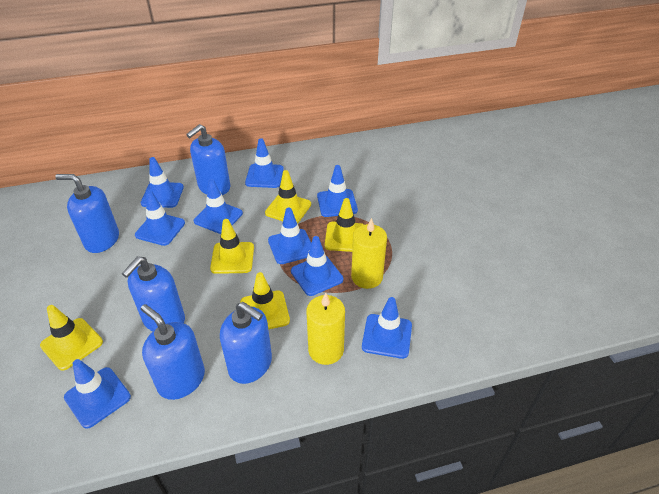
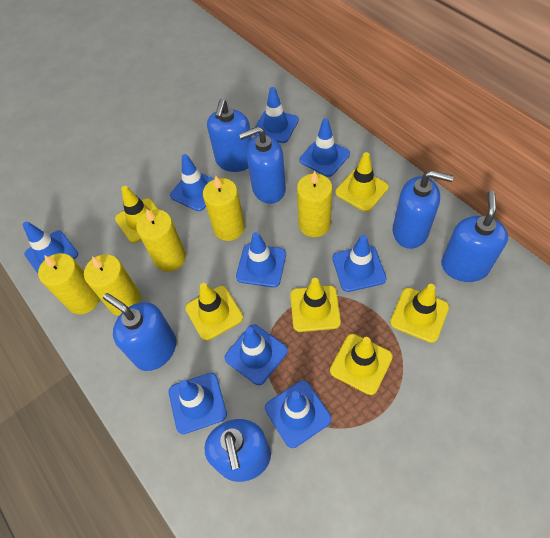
blue soap dispenser: 5 -> 6
yellow candle: 2 -> 5
yellow traffic cone: 5 -> 6

